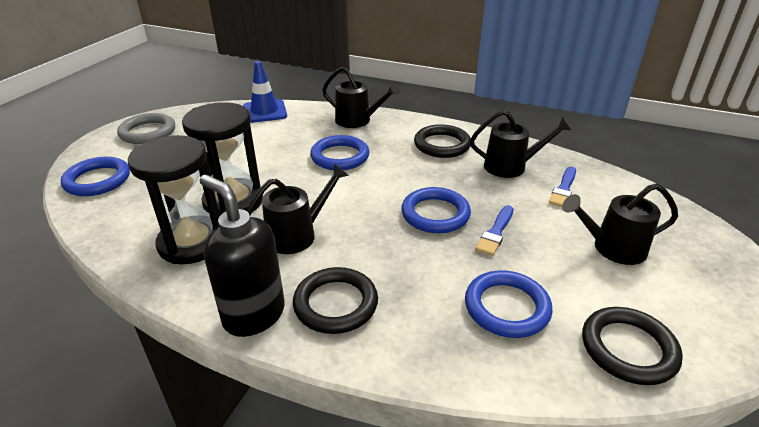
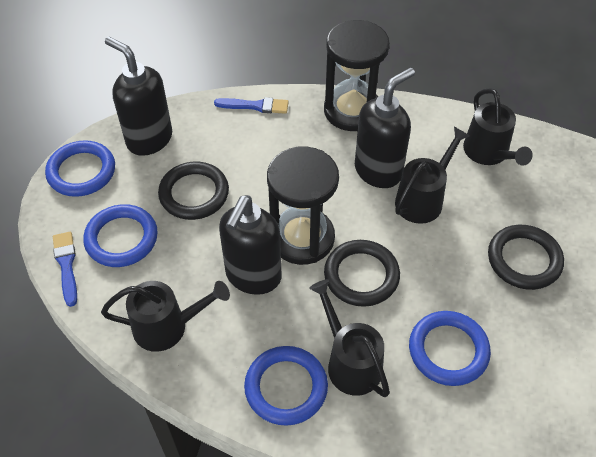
black soap dispenser: 1 -> 3
blue traffic cone: 1 -> 0
grey ring: 1 -> 0

